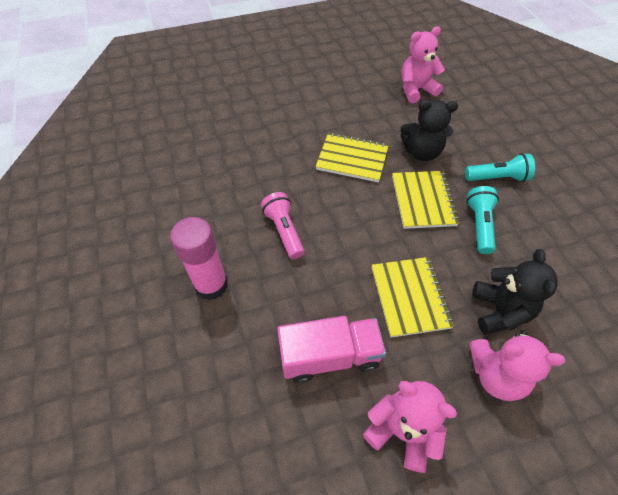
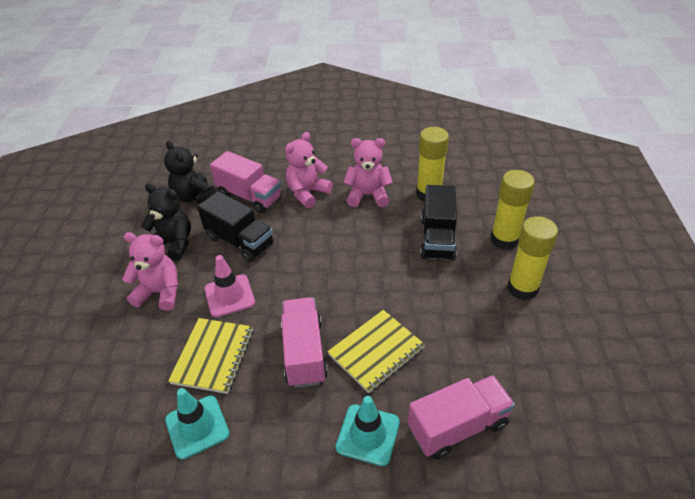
black truck: 0 -> 2
pink flashlight: 1 -> 0
pink glue stick: 1 -> 0
pink traffic cone: 0 -> 1
pink truck: 1 -> 3
turquoise flashlight: 2 -> 0
turquoise traffic cone: 0 -> 2
yellow glue stick: 0 -> 3
yellow notebook: 3 -> 2

